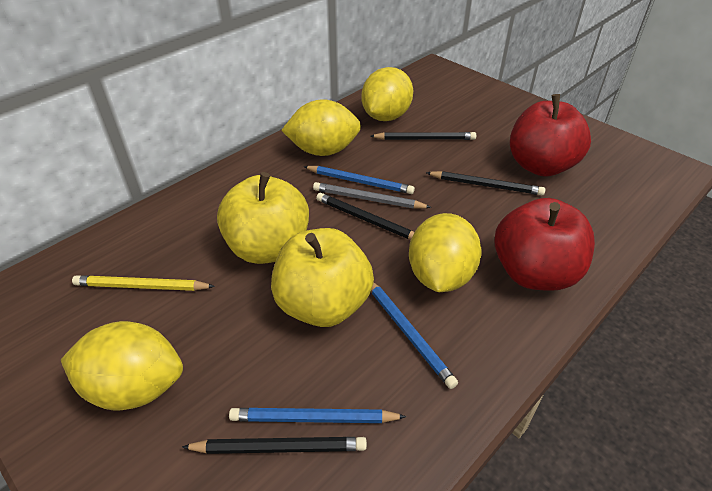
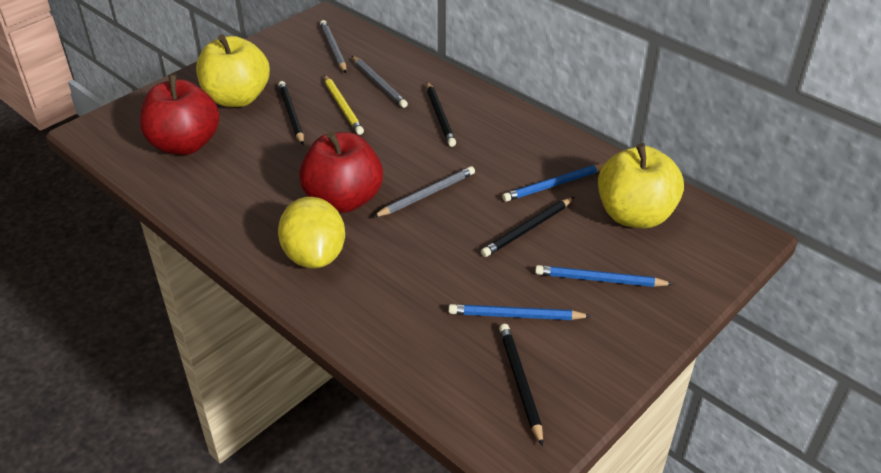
grey pencil: 1 -> 3
yellow lemon: 4 -> 1

